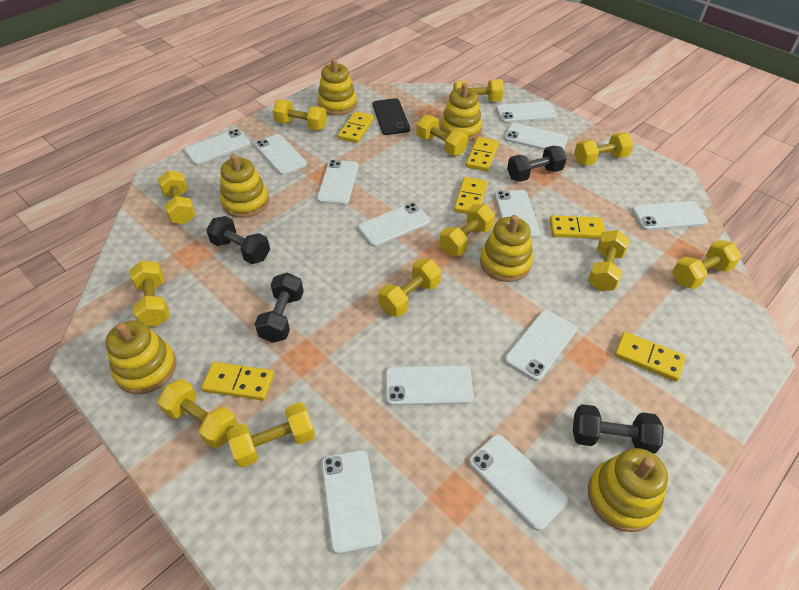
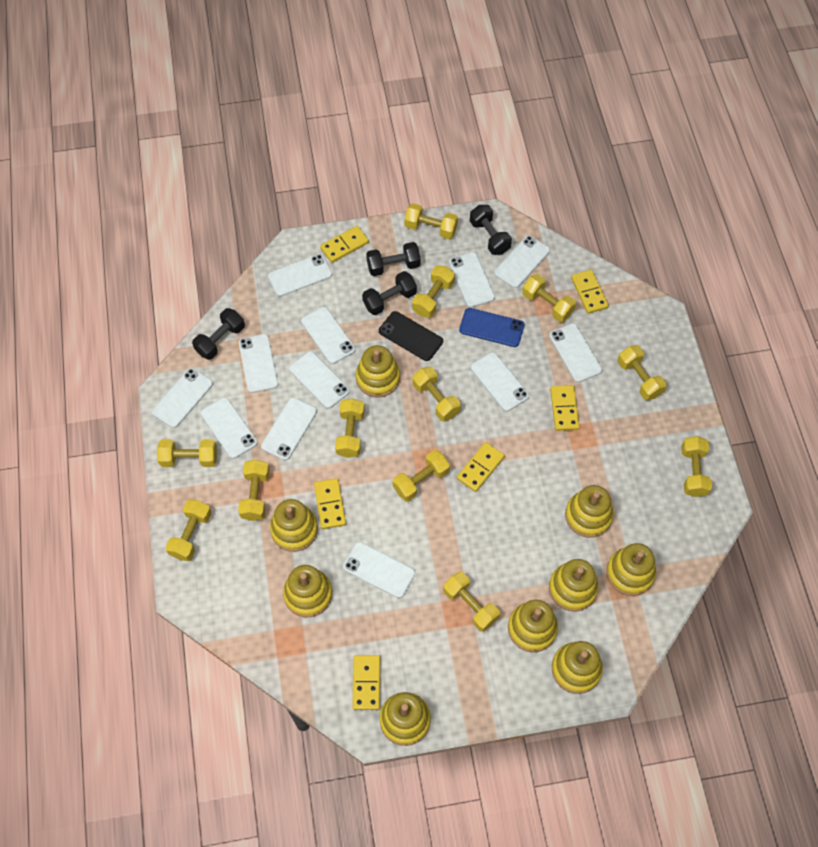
blue phone: 0 -> 1
yellow stacking toy: 6 -> 9

